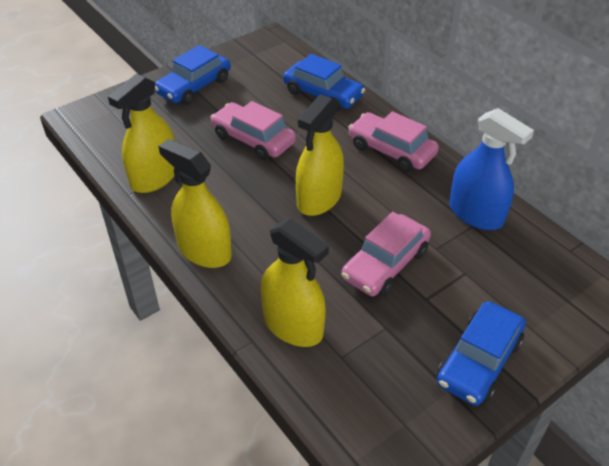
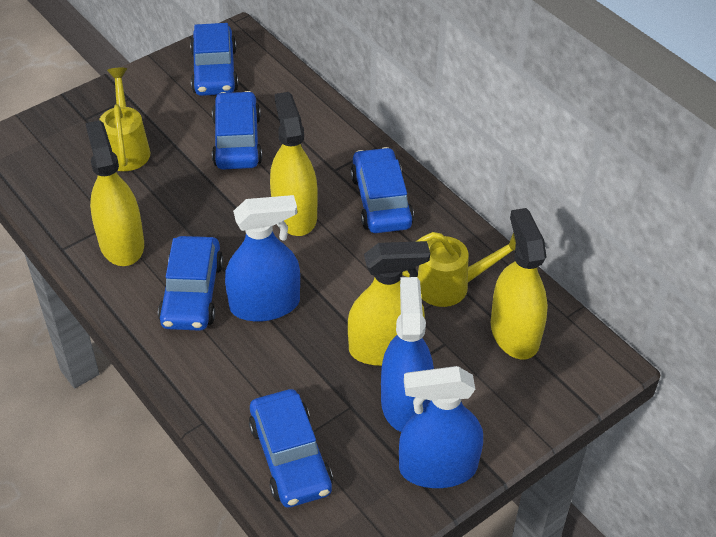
blue car: 3 -> 5
blue spray bottle: 1 -> 3
pink car: 3 -> 0
yellow watering can: 0 -> 2

